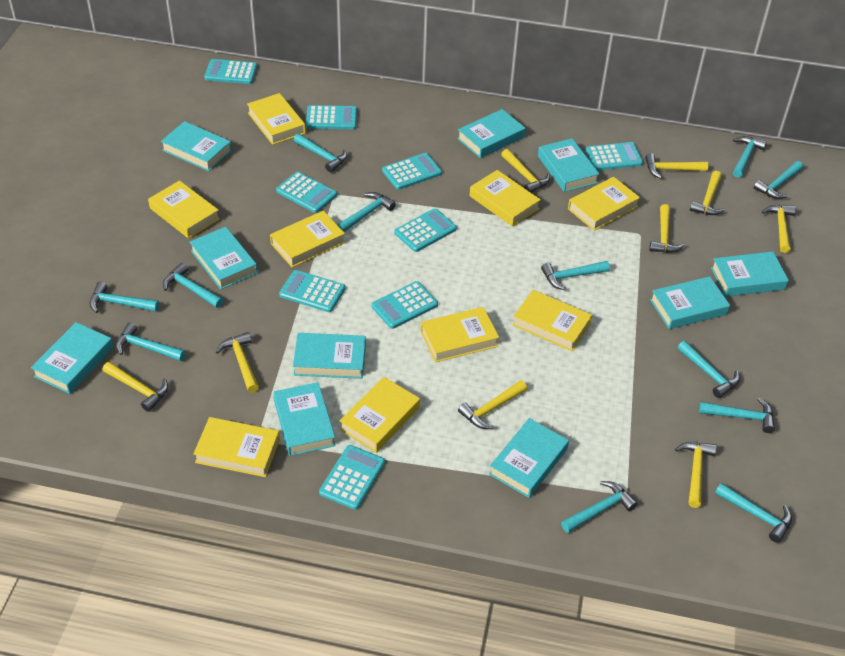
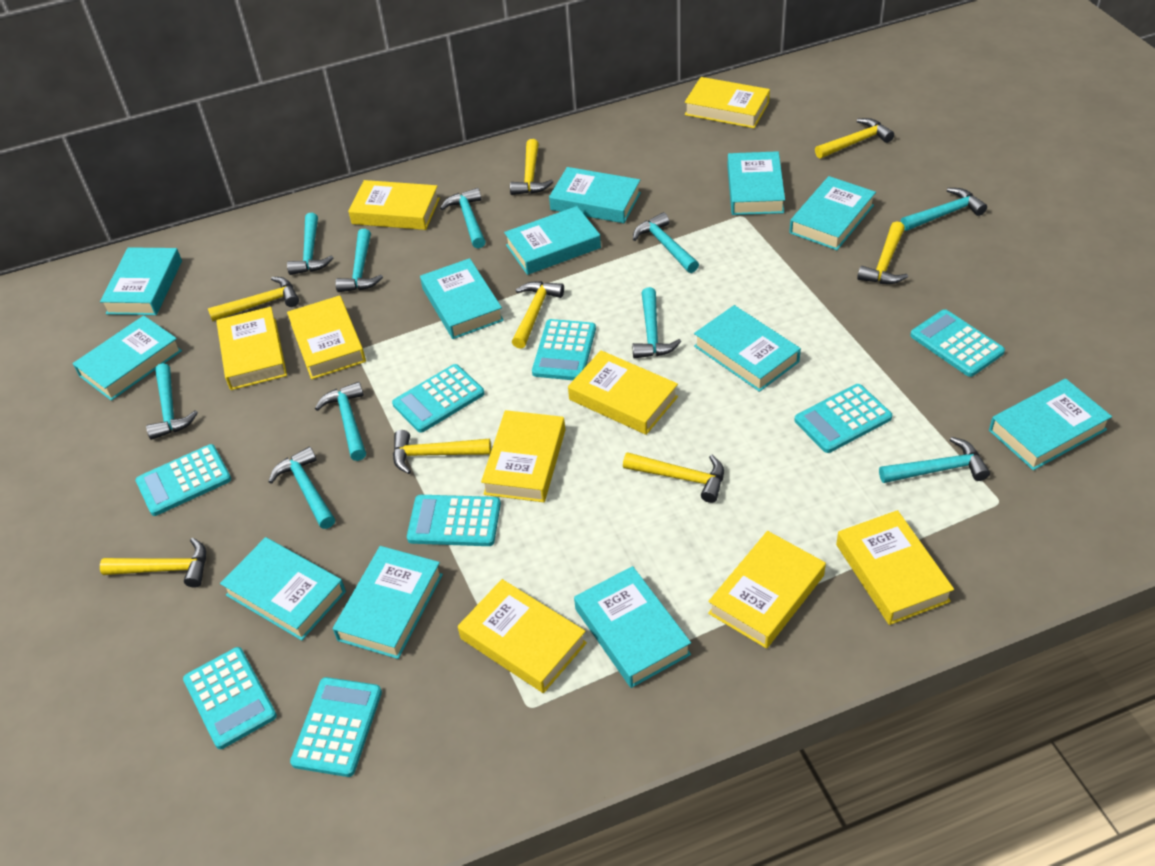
turquoise book: 10 -> 12
turquoise calculator: 9 -> 8
turquoise hammer: 12 -> 10
yellow hammer: 9 -> 8

